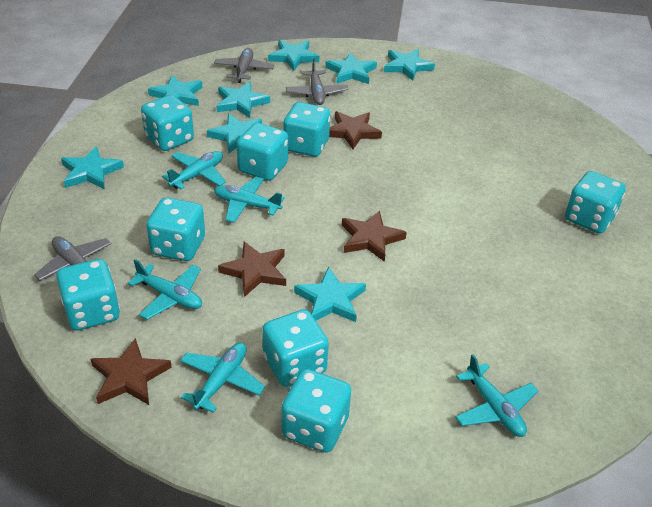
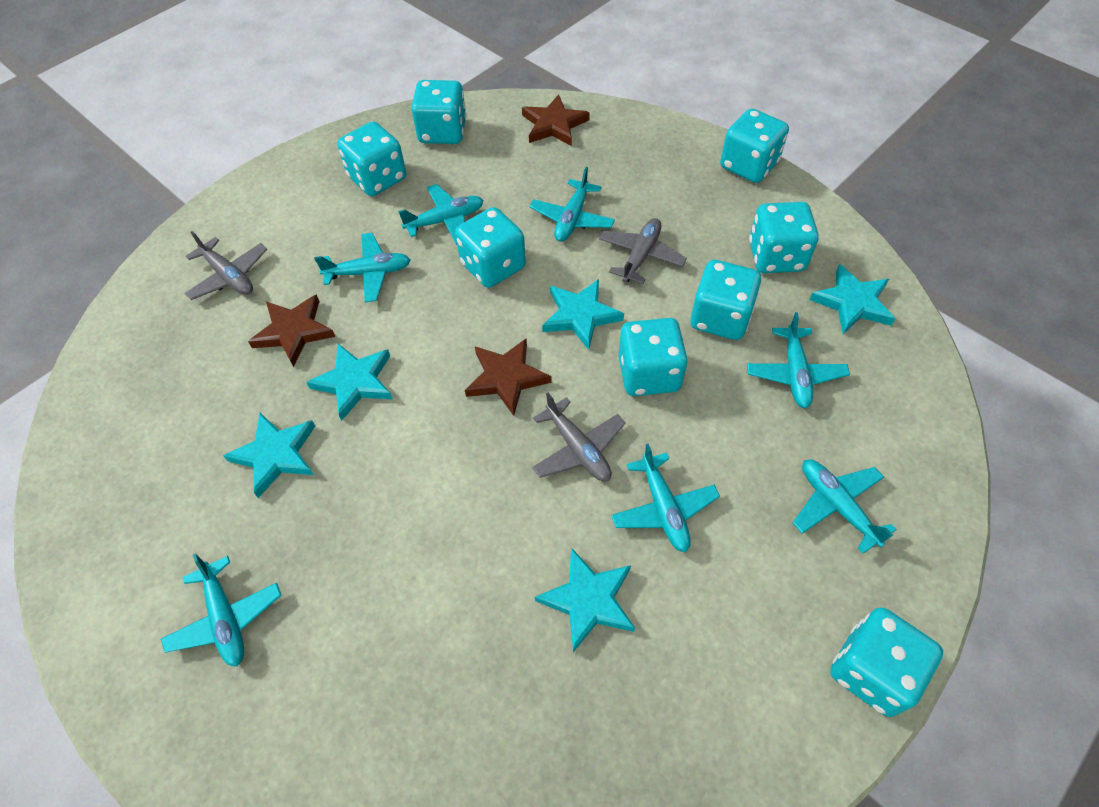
brown star: 4 -> 3
turquoise plane: 5 -> 7
turquoise star: 8 -> 5

